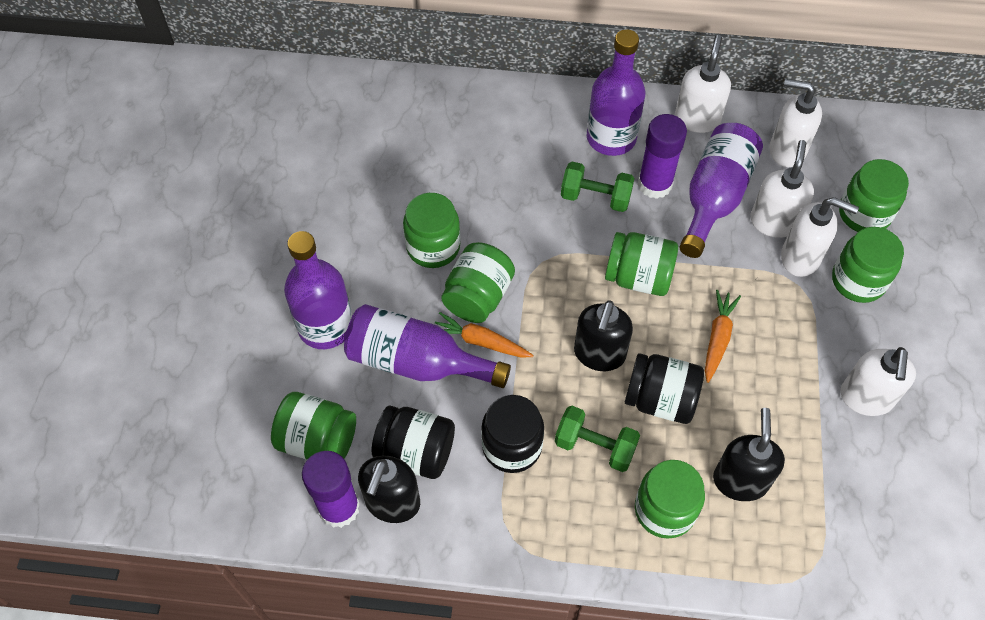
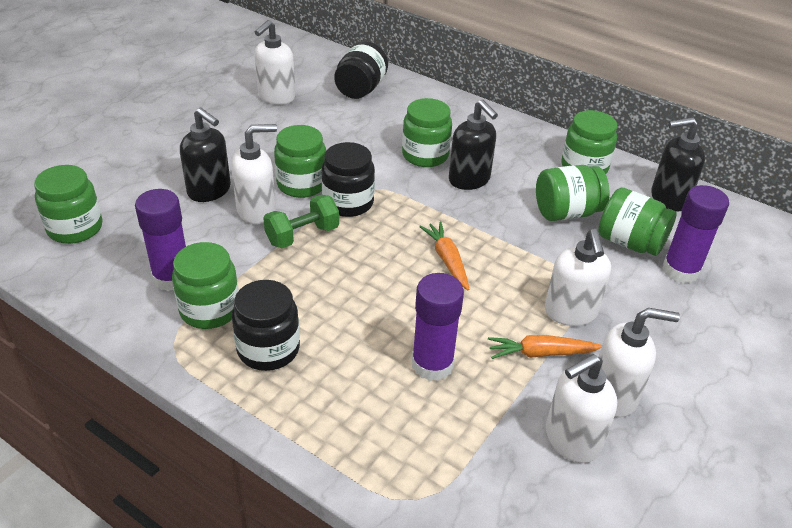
green dumbbell: 2 -> 1
purple bottle: 4 -> 0
purple glue stick: 2 -> 3

